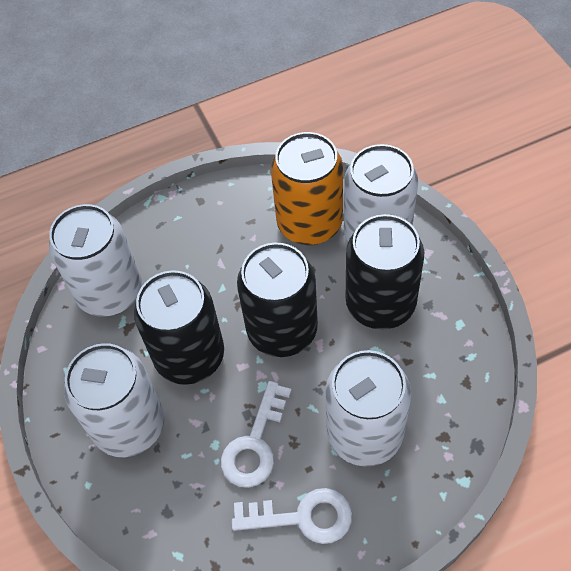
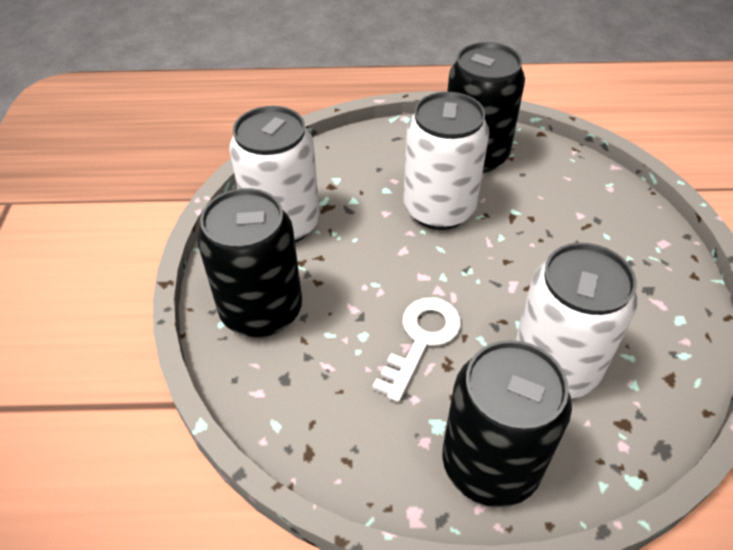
orange can: 1 -> 0
white can: 4 -> 3
white key: 2 -> 1

